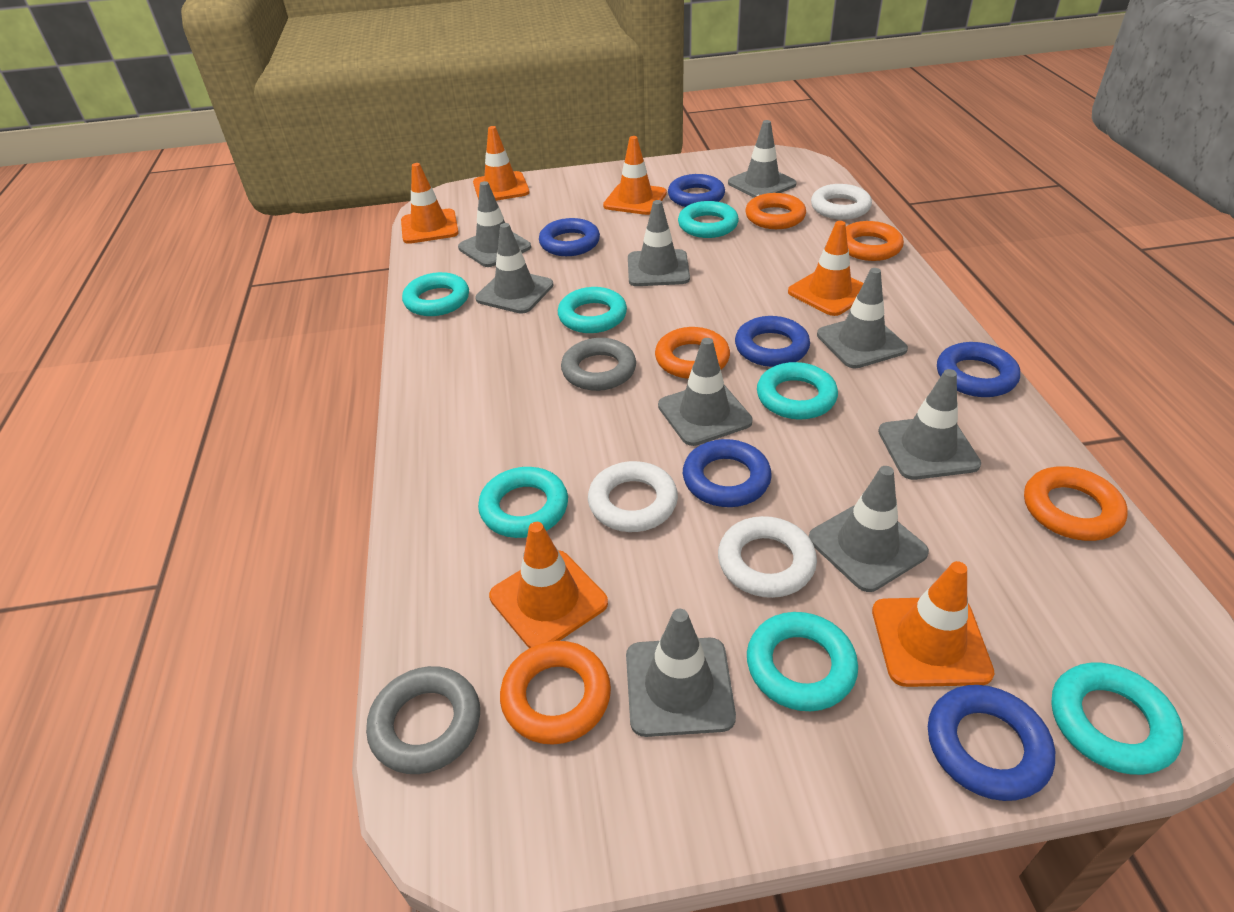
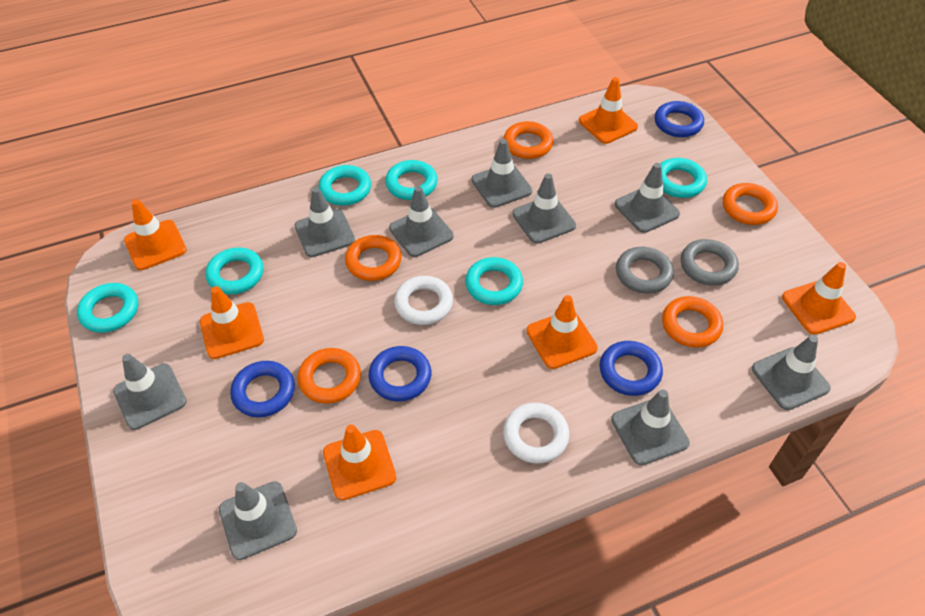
blue ring: 6 -> 4
turquoise ring: 7 -> 6
white ring: 3 -> 2

